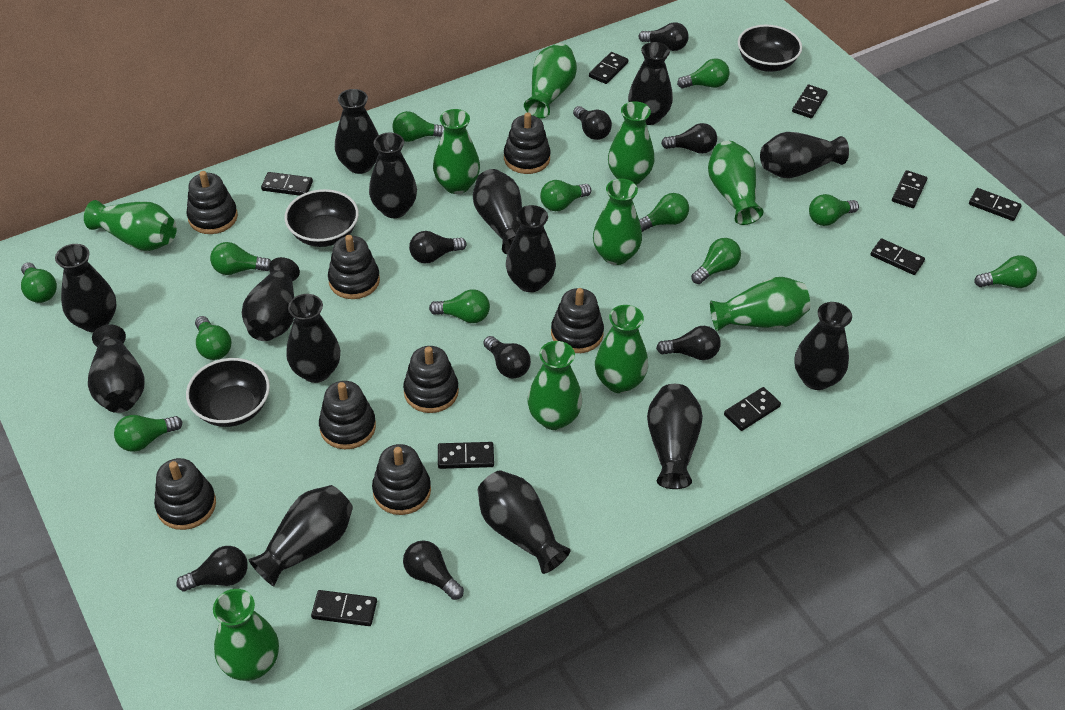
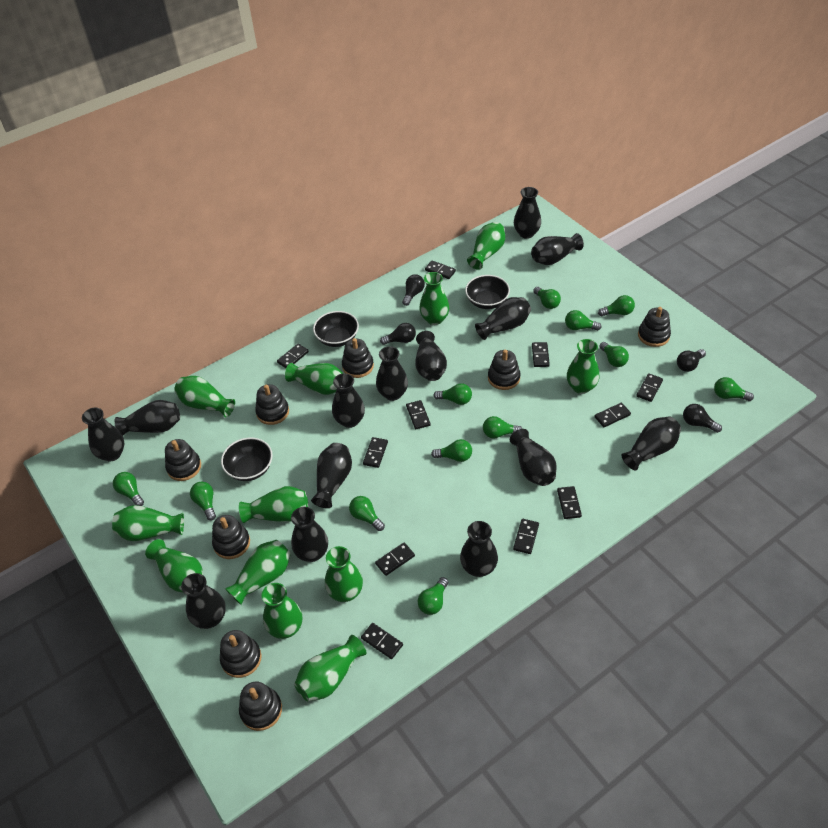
black domino: 9 -> 11
black light bulb: 8 -> 4
green vase: 10 -> 12

